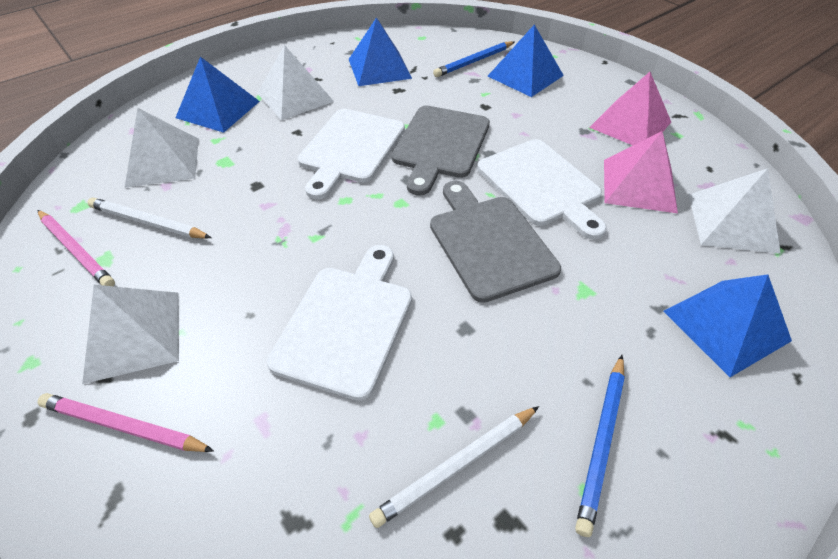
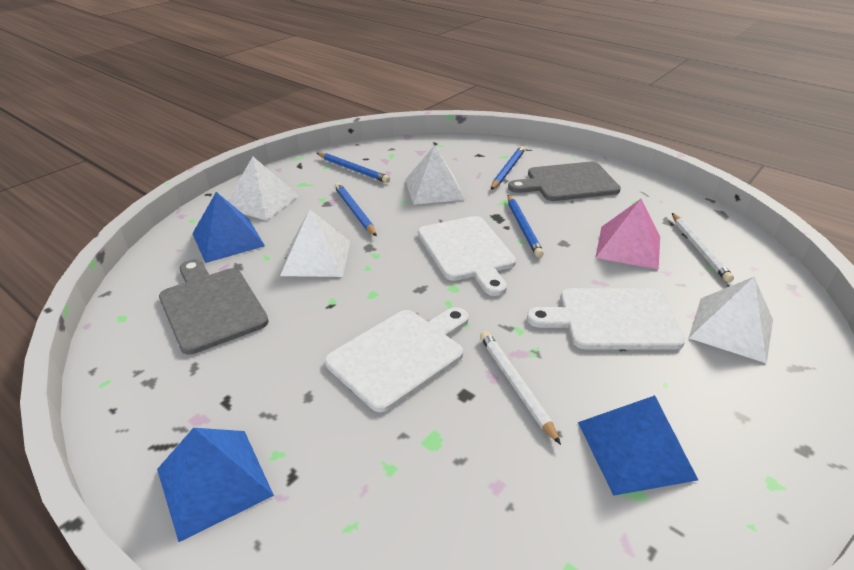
blue pencil: 2 -> 4
blue pyramid: 4 -> 3
pink pencil: 2 -> 0
pink pyramid: 2 -> 1

